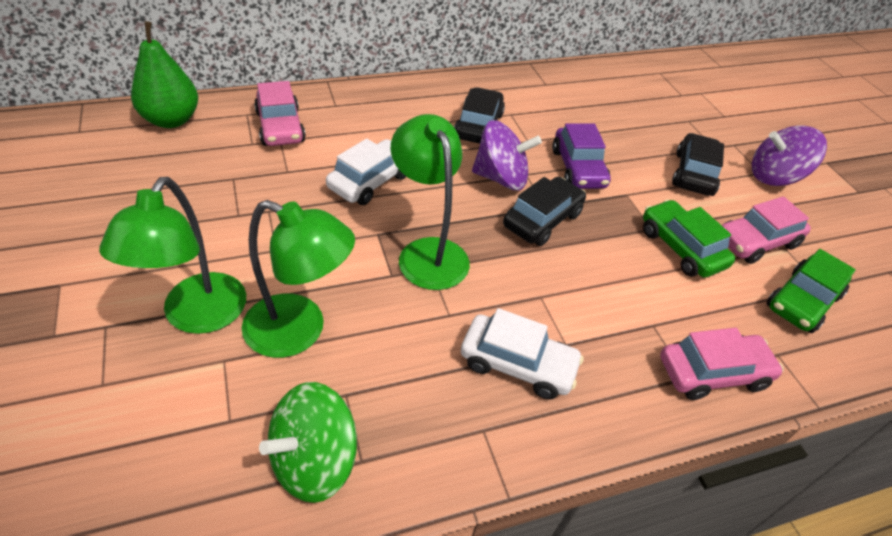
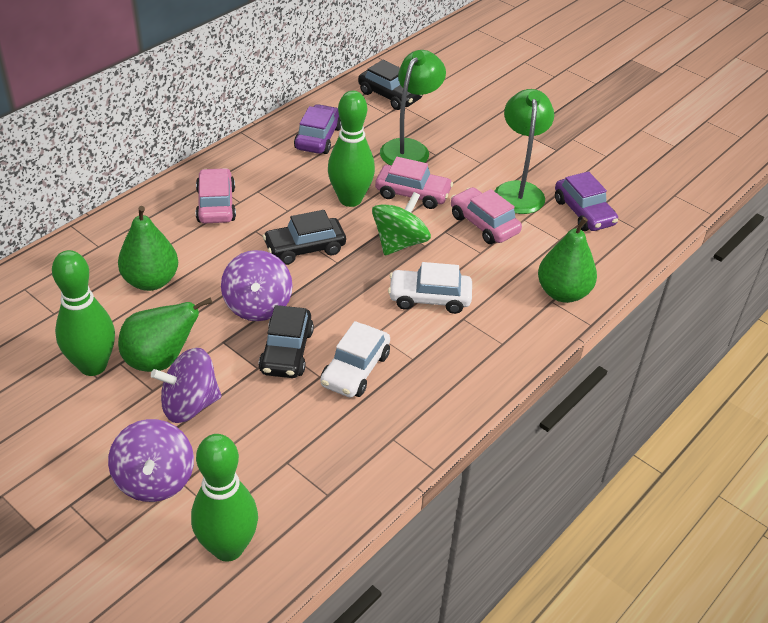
green bowling pin: 0 -> 3
green car: 2 -> 0
green lamp: 3 -> 2
green pear: 1 -> 3
purple car: 1 -> 2
purple spinning top: 2 -> 3

